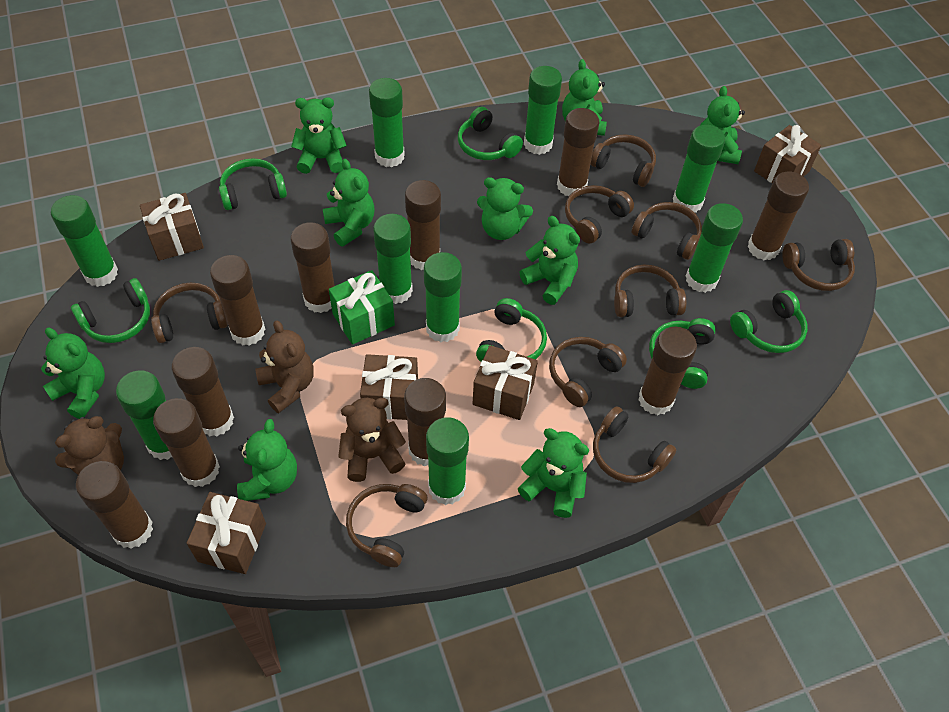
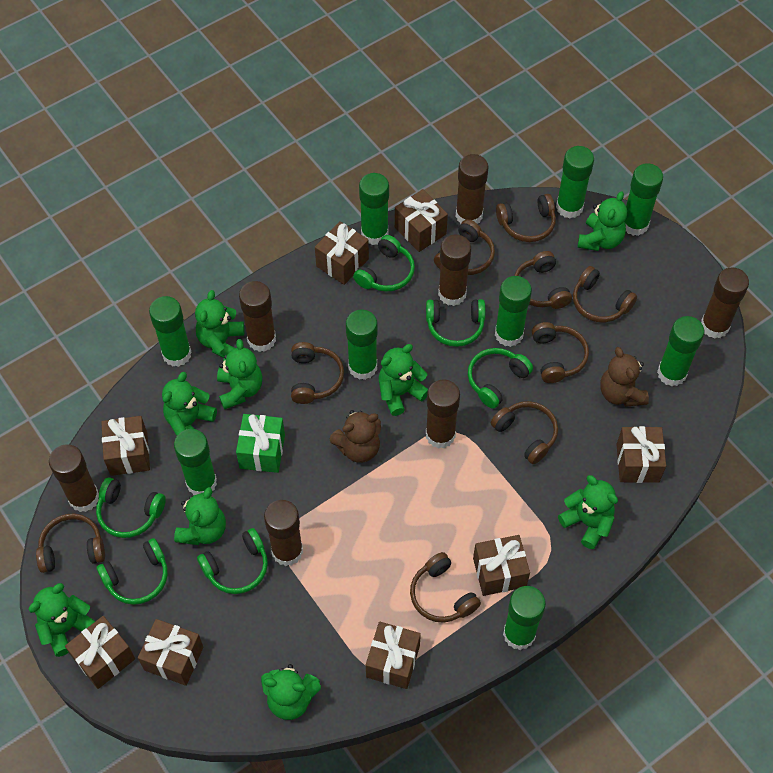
brown gift: 5 -> 8
brown glue stick: 10 -> 7
brown teddy bear: 3 -> 2

